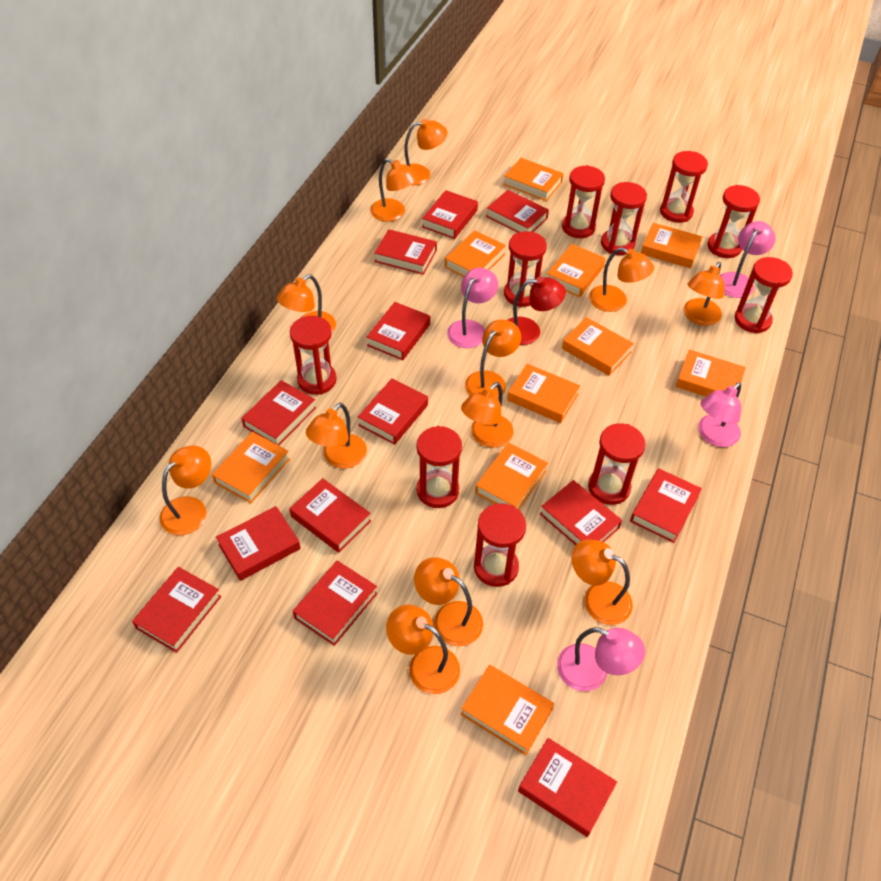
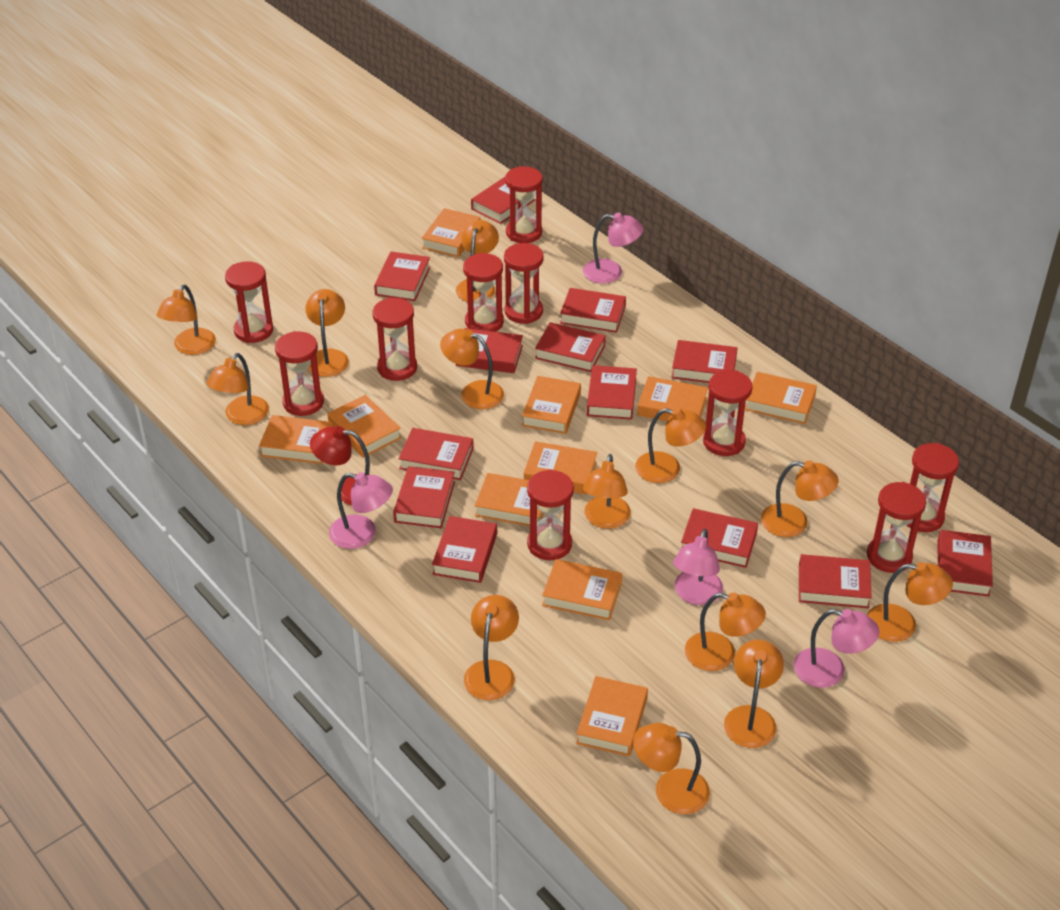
orange lamp: 12 -> 13

